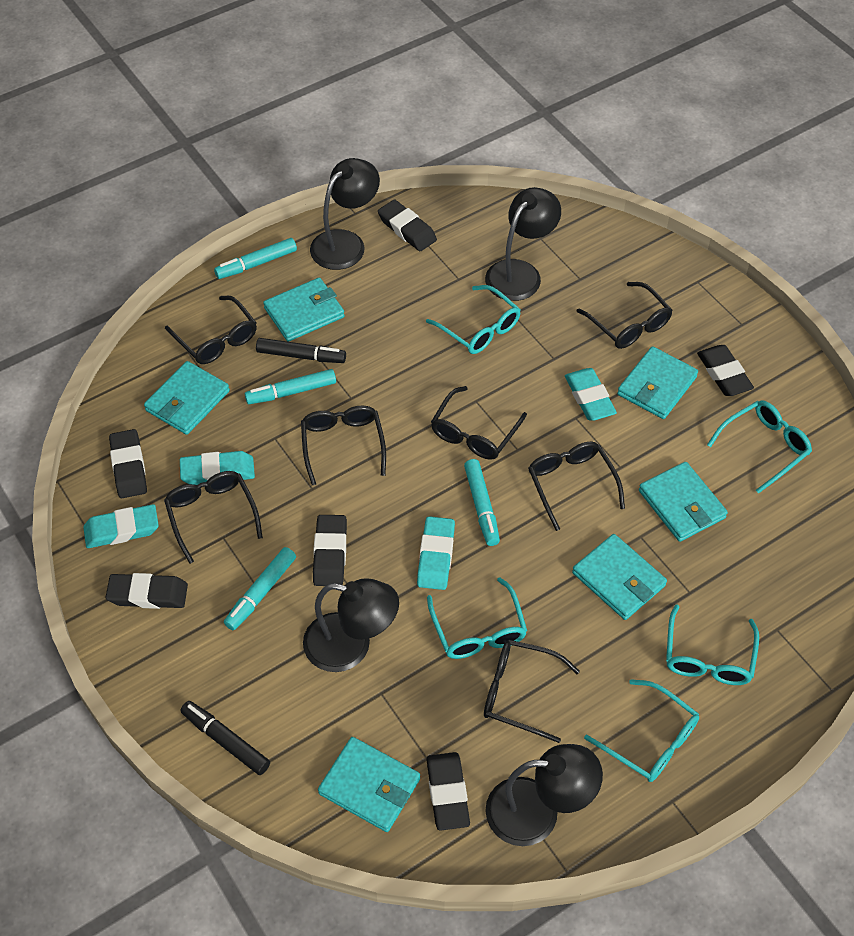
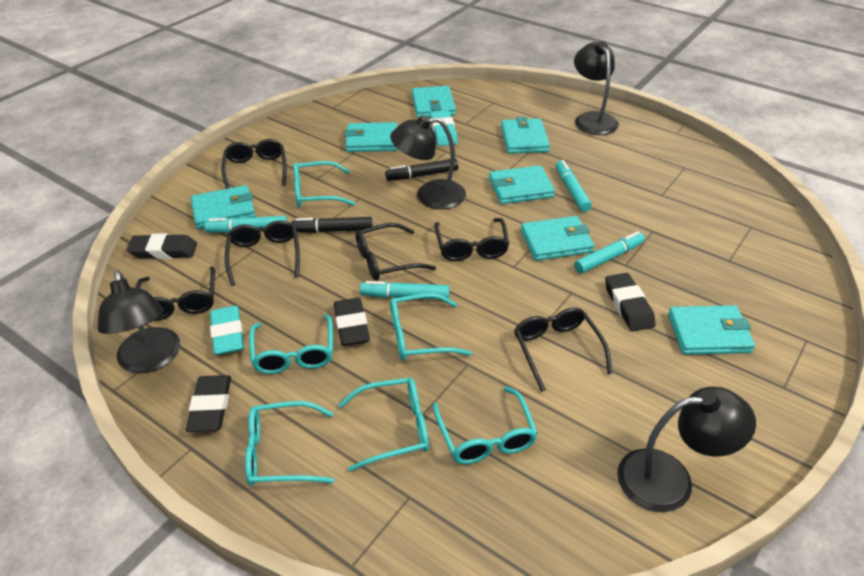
black eraser: 6 -> 4
black glasses: 7 -> 6
turquoise eraser: 4 -> 2
turquoise glasses: 5 -> 6
turquoise wallet: 6 -> 7

